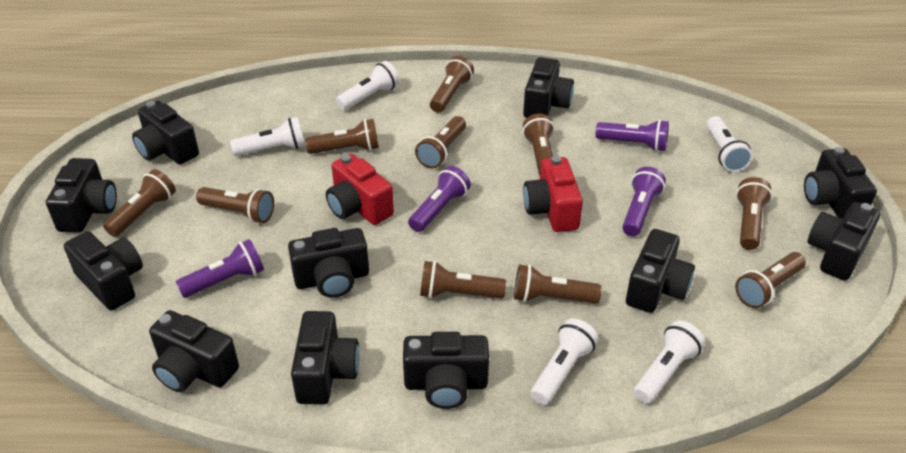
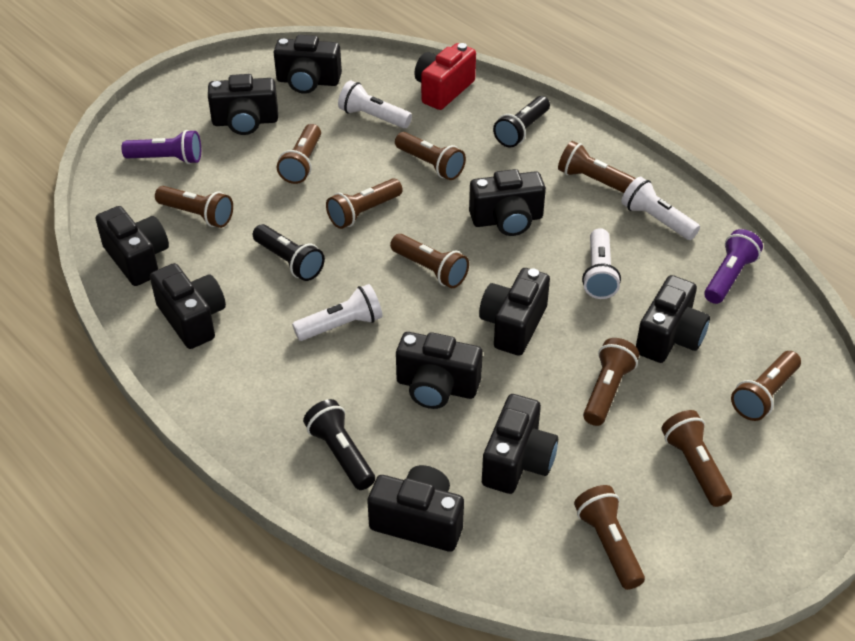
black camera: 11 -> 10
black flashlight: 0 -> 3
purple flashlight: 4 -> 2
red camera: 2 -> 1
white flashlight: 5 -> 4

